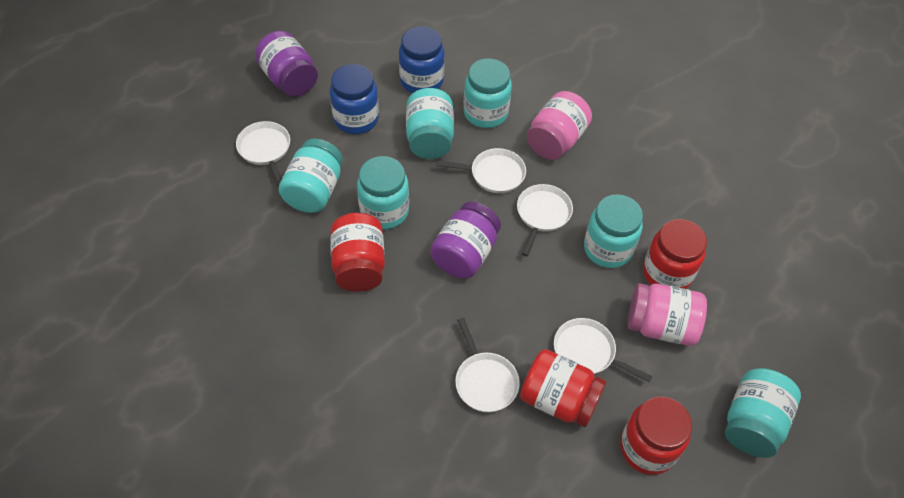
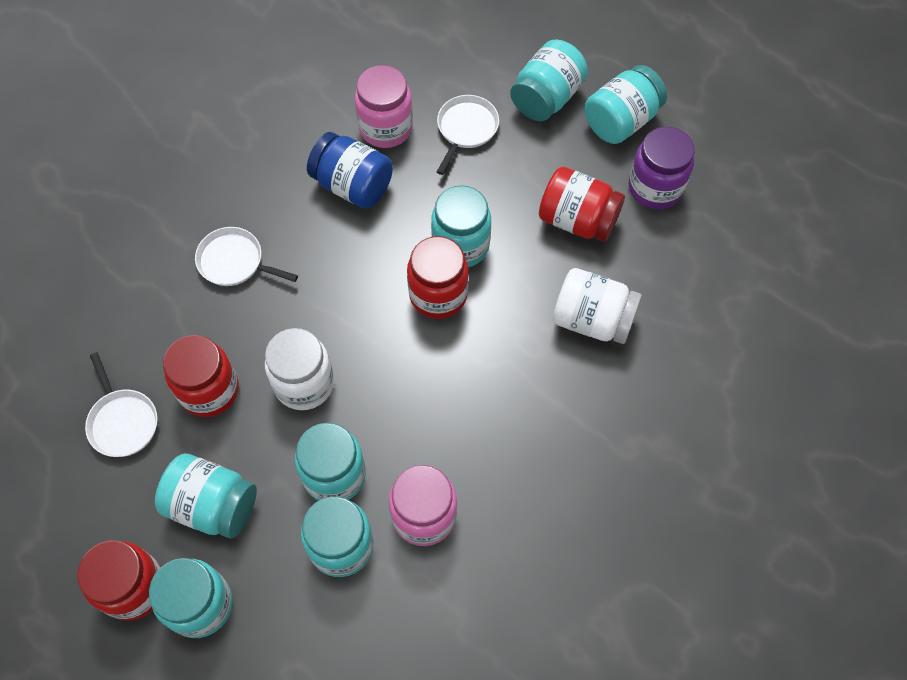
blue jar: 2 -> 1
purple jar: 2 -> 1
turquoise jar: 6 -> 7
white jar: 0 -> 2
white pan: 5 -> 3

